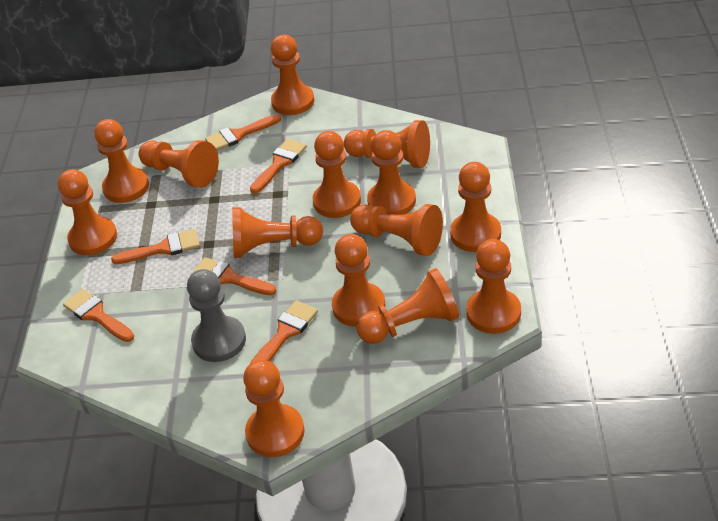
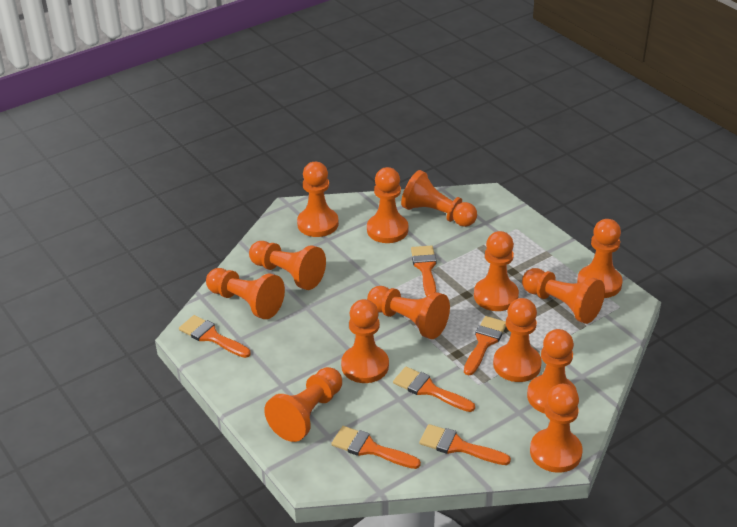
grey pawn: 1 -> 0

